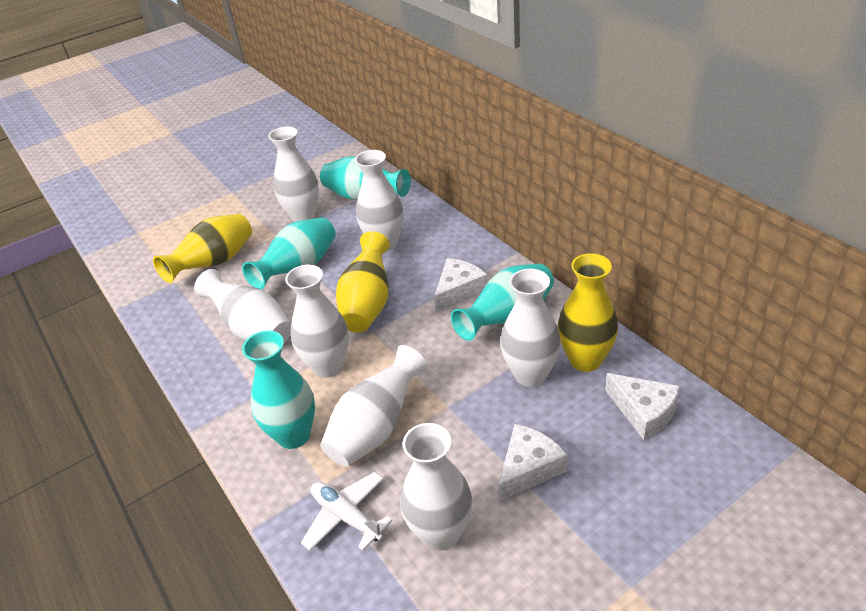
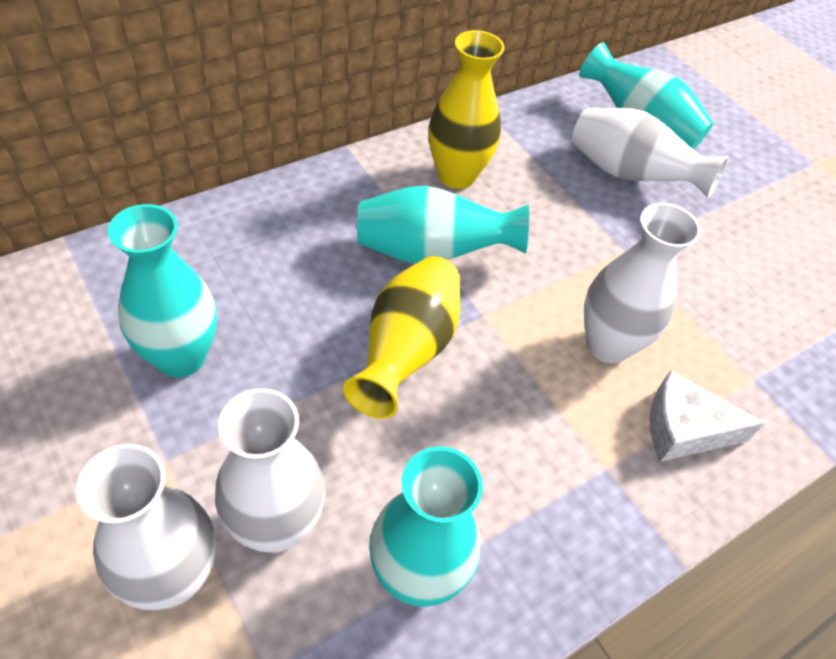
white cheese: 3 -> 1
white plane: 1 -> 0
white vase: 7 -> 4
yellow vase: 3 -> 2

